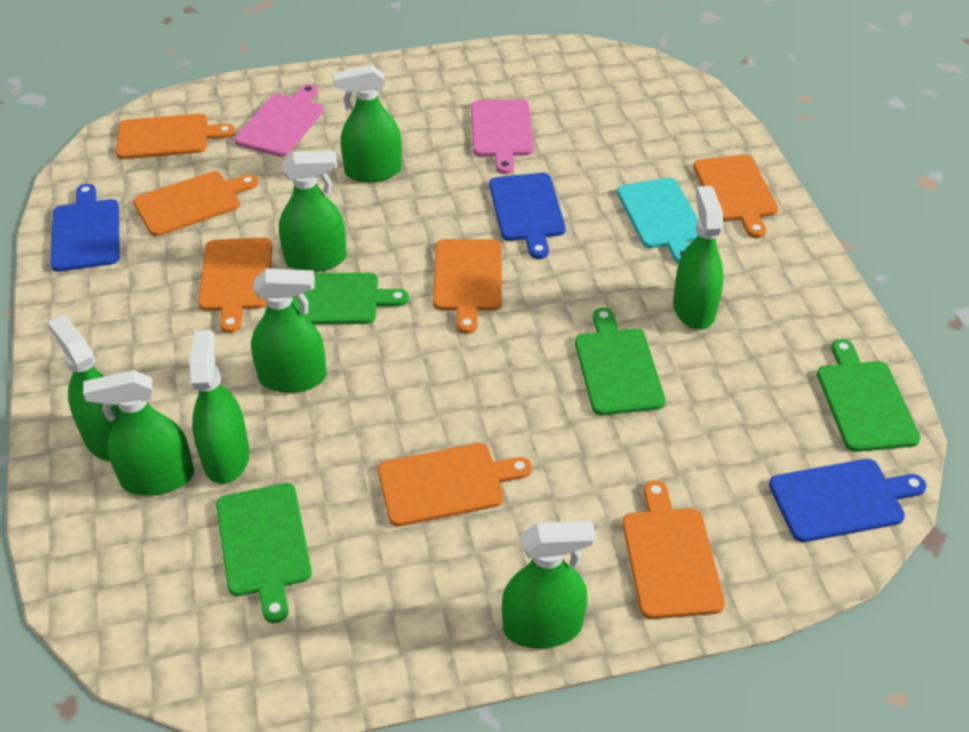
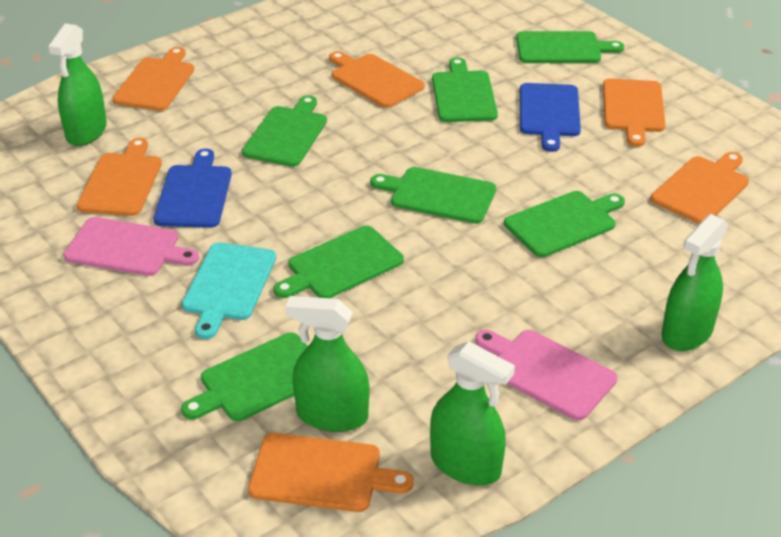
blue cutting board: 3 -> 2
green cutting board: 4 -> 7
green spray bottle: 8 -> 4
orange cutting board: 7 -> 6

